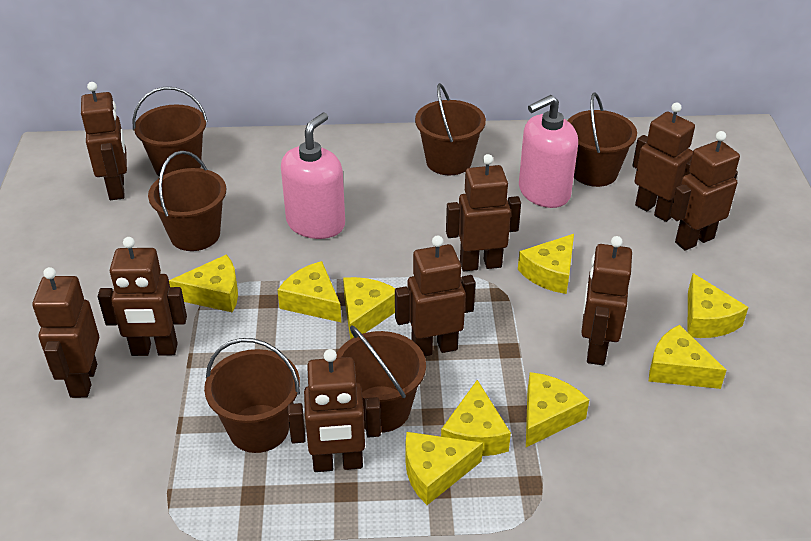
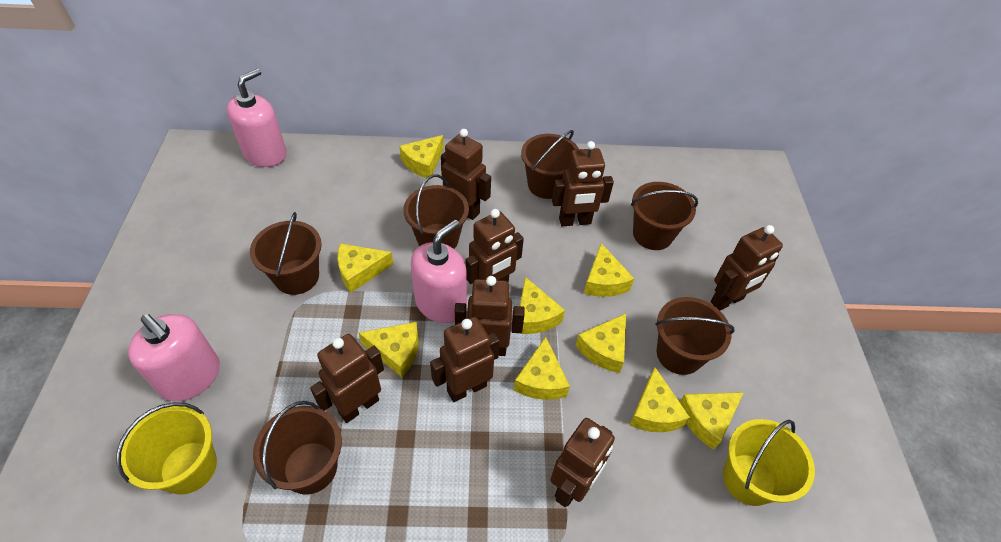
brown robot: 9 -> 8
pink soap dispenser: 2 -> 3
yellow bucket: 0 -> 2

